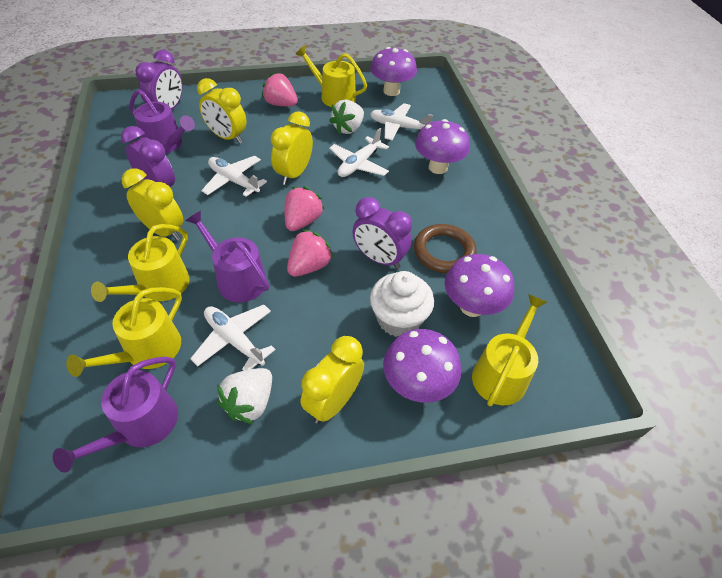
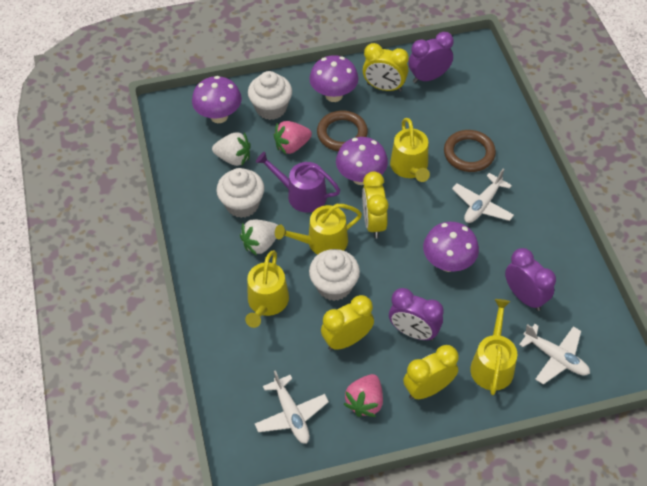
brown ring: 1 -> 2
pink strawberry: 3 -> 2
purple watering can: 3 -> 1
white cupcake: 1 -> 3
white plane: 4 -> 3

